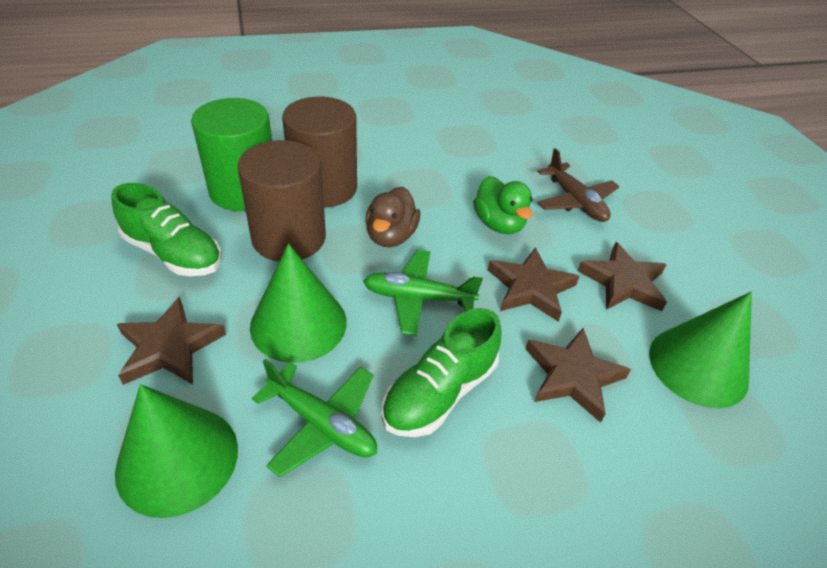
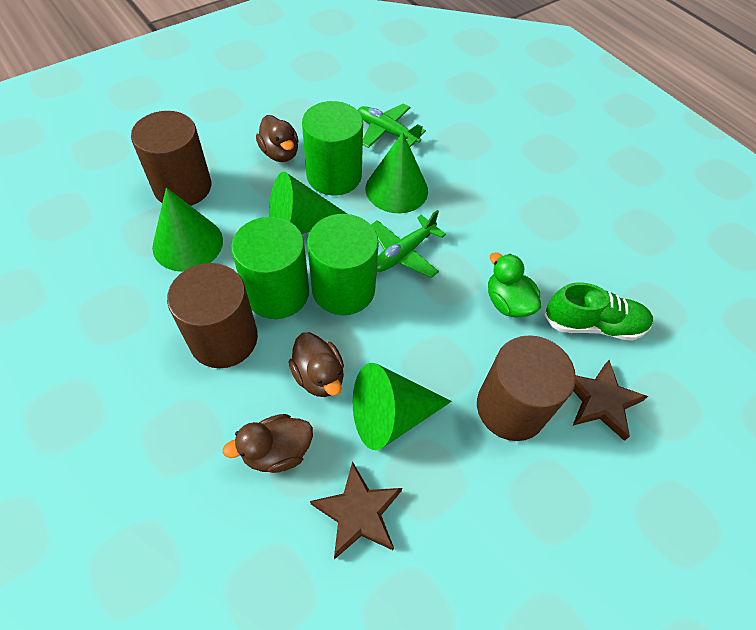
brown cylinder: 2 -> 3
brown duck: 1 -> 3
brown plane: 1 -> 0
brown star: 4 -> 2
green cone: 3 -> 4
green cylinder: 1 -> 3
green shoe: 2 -> 1

